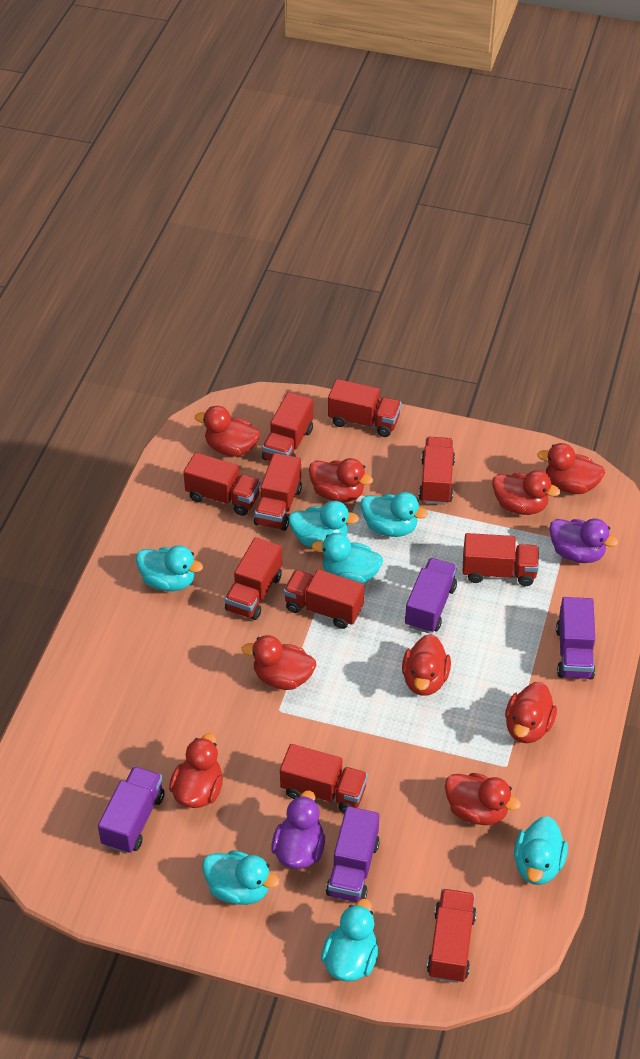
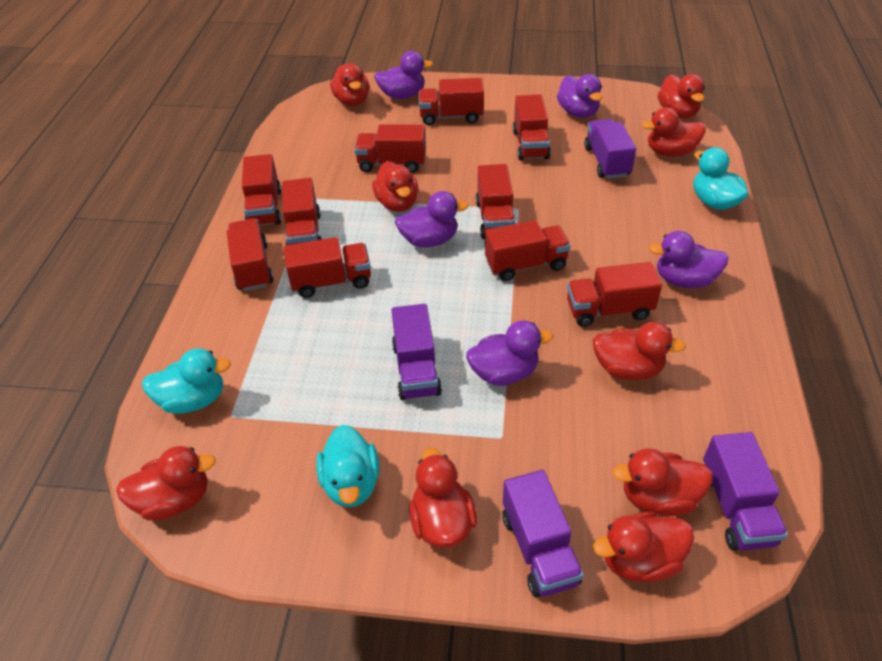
purple duck: 2 -> 5
turquoise duck: 7 -> 3

